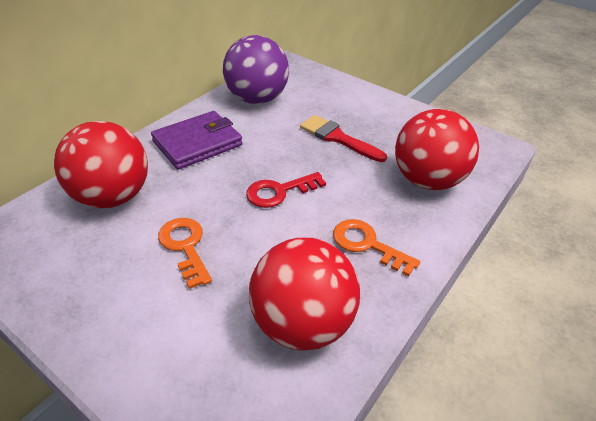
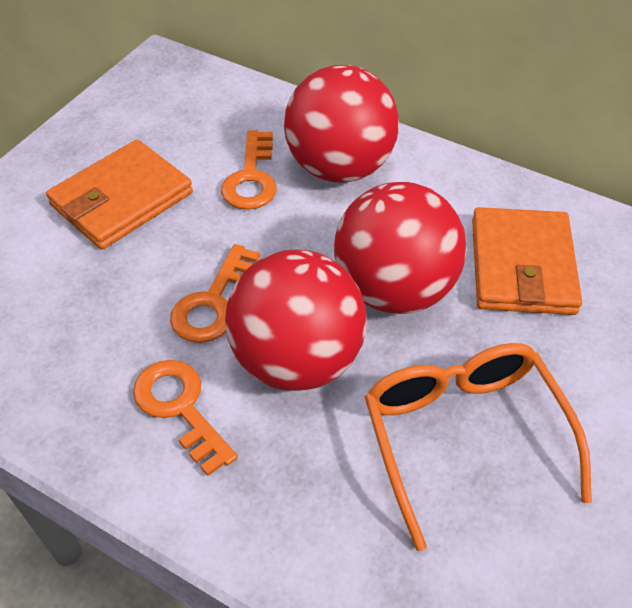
orange glasses: 0 -> 1
orange key: 2 -> 3
orange wallet: 0 -> 2
purple ball: 1 -> 0
purple wallet: 1 -> 0
red brush: 1 -> 0
red key: 1 -> 0

